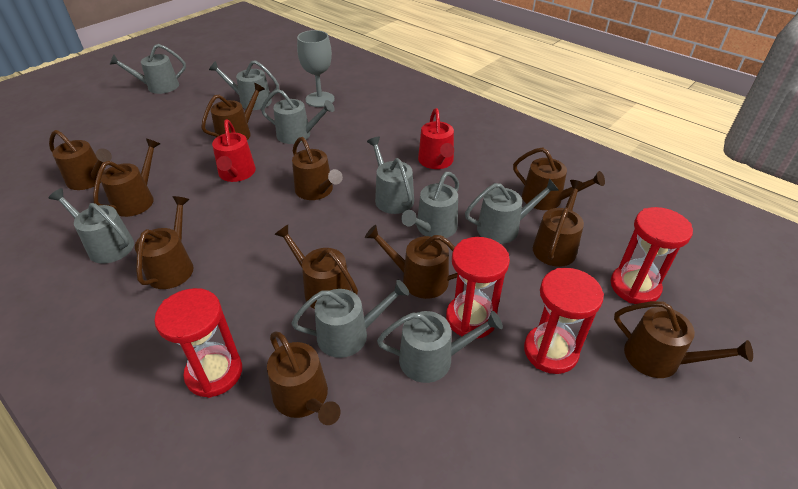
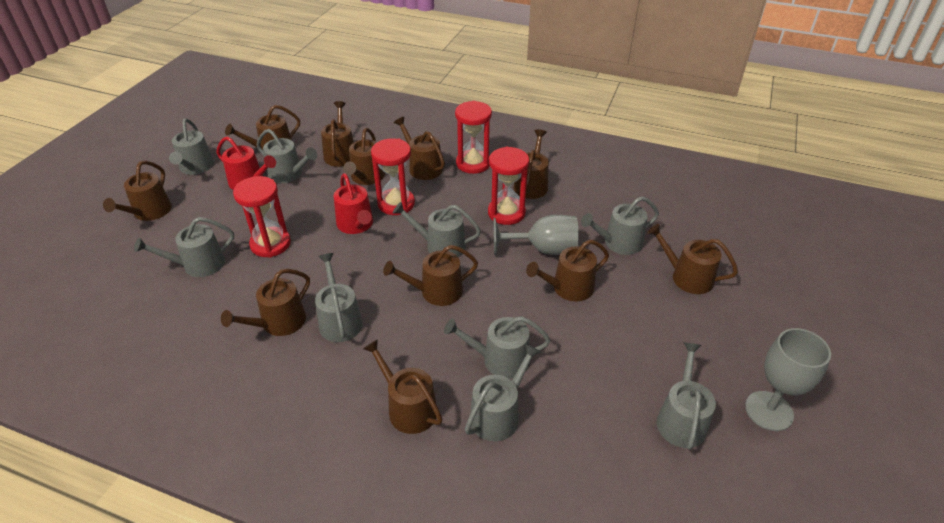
grey goblet: 1 -> 2

